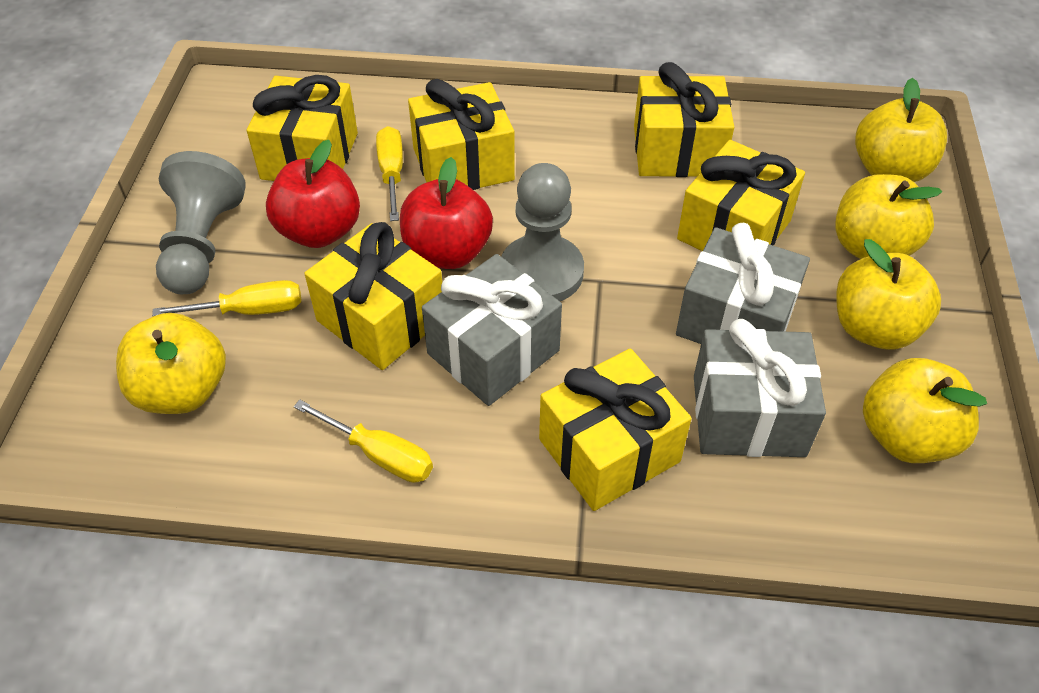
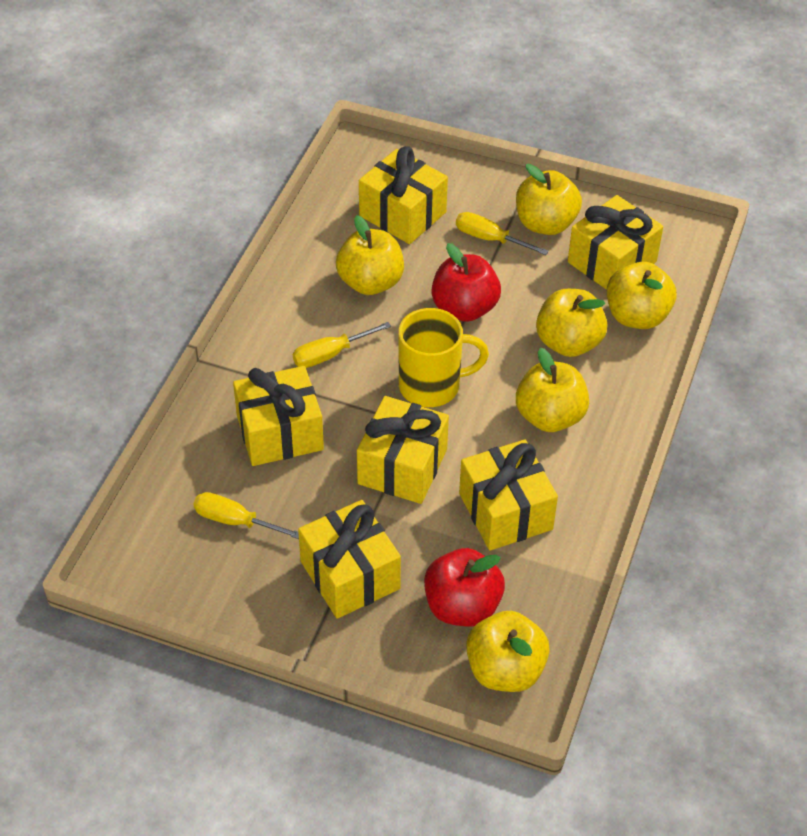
grey gift: 3 -> 0
grey pawn: 2 -> 0
yellow apple: 5 -> 6
yellow mug: 0 -> 1

